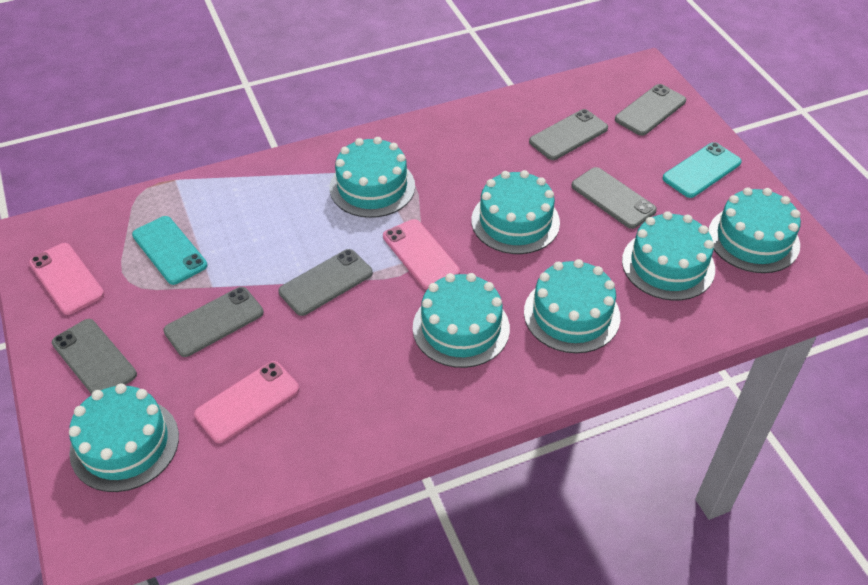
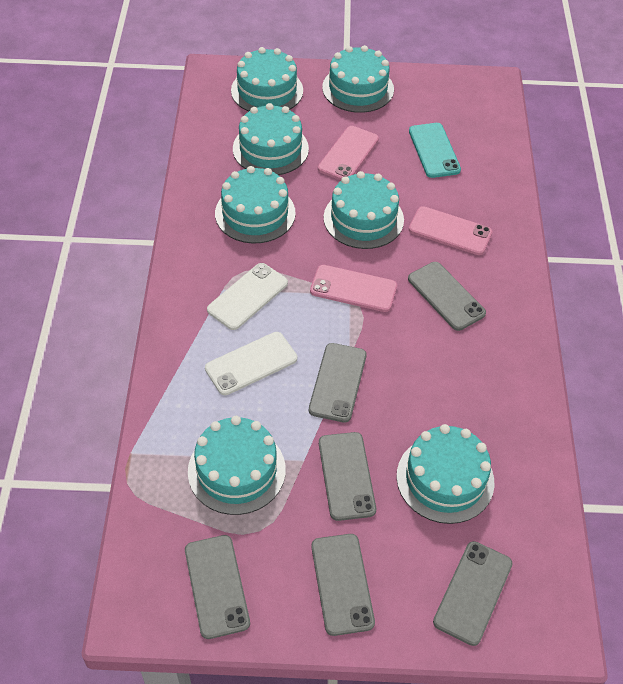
turquoise phone: 2 -> 1
white phone: 0 -> 2

